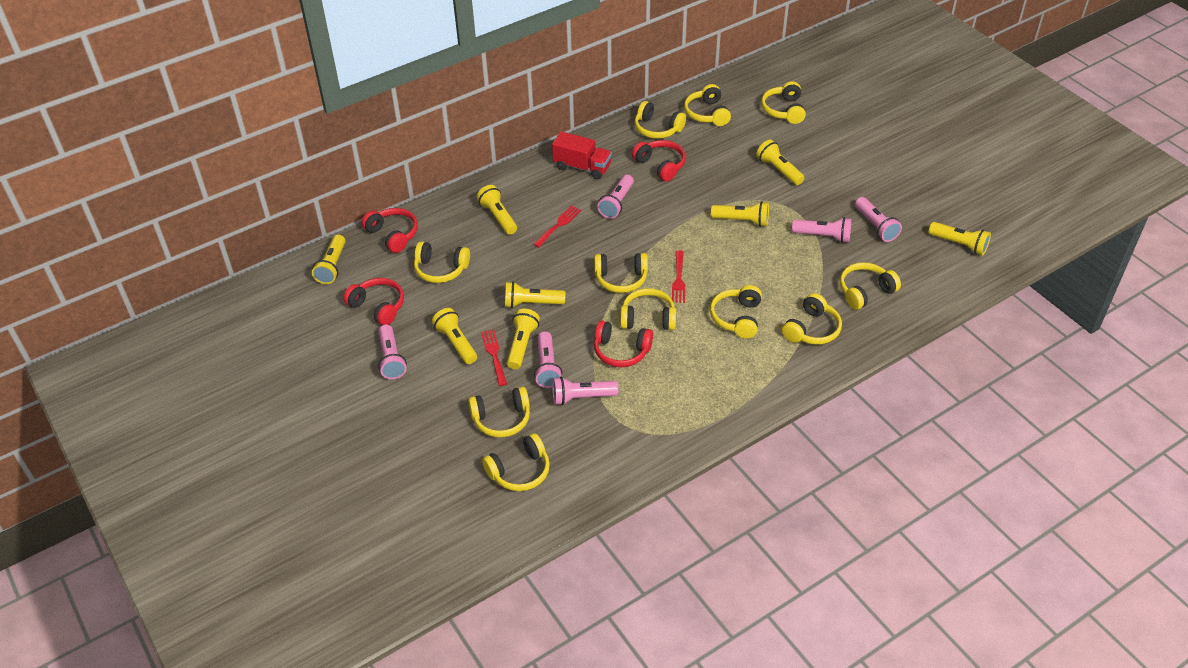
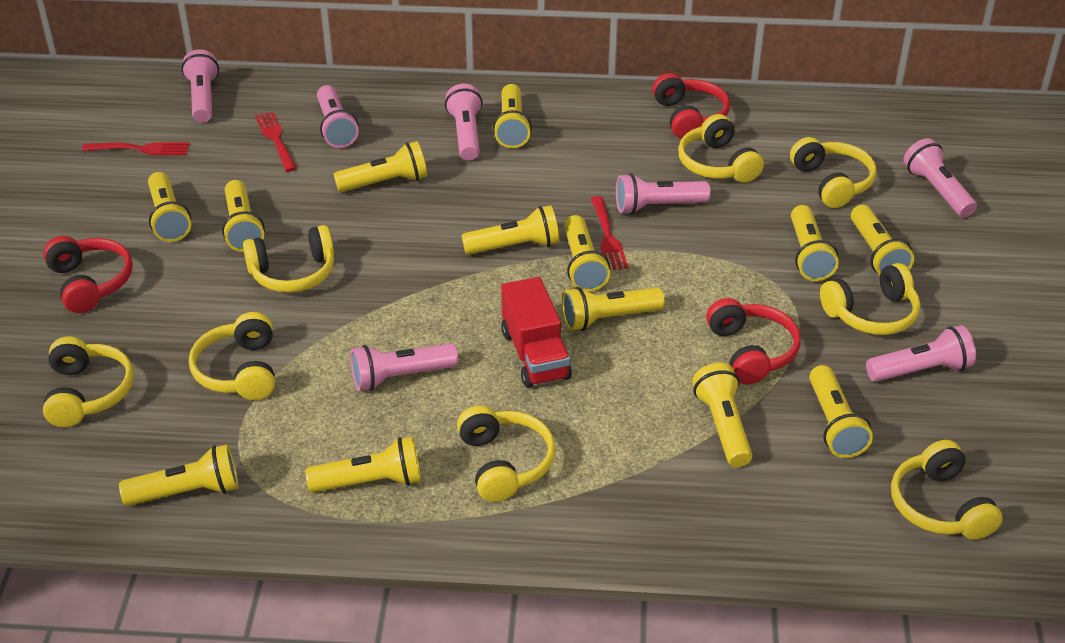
pink flashlight: 6 -> 7
red headphones: 4 -> 3
yellow flashlight: 8 -> 13
yellow headphones: 11 -> 8

